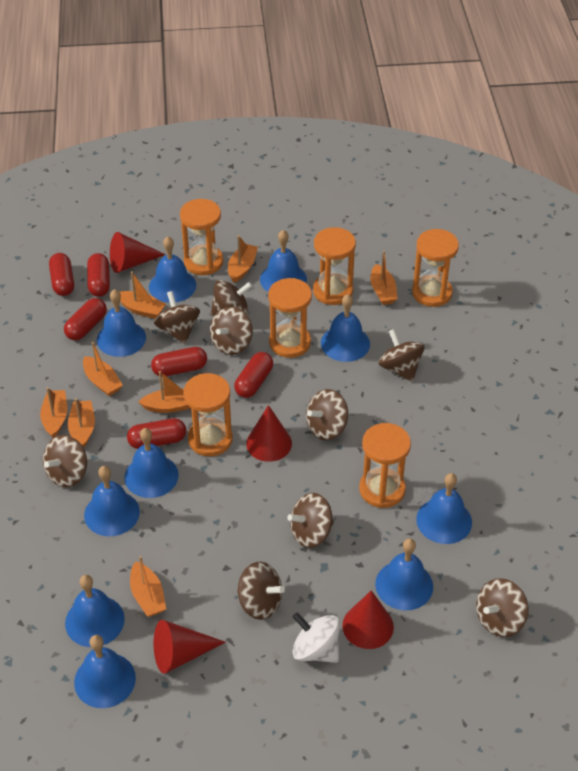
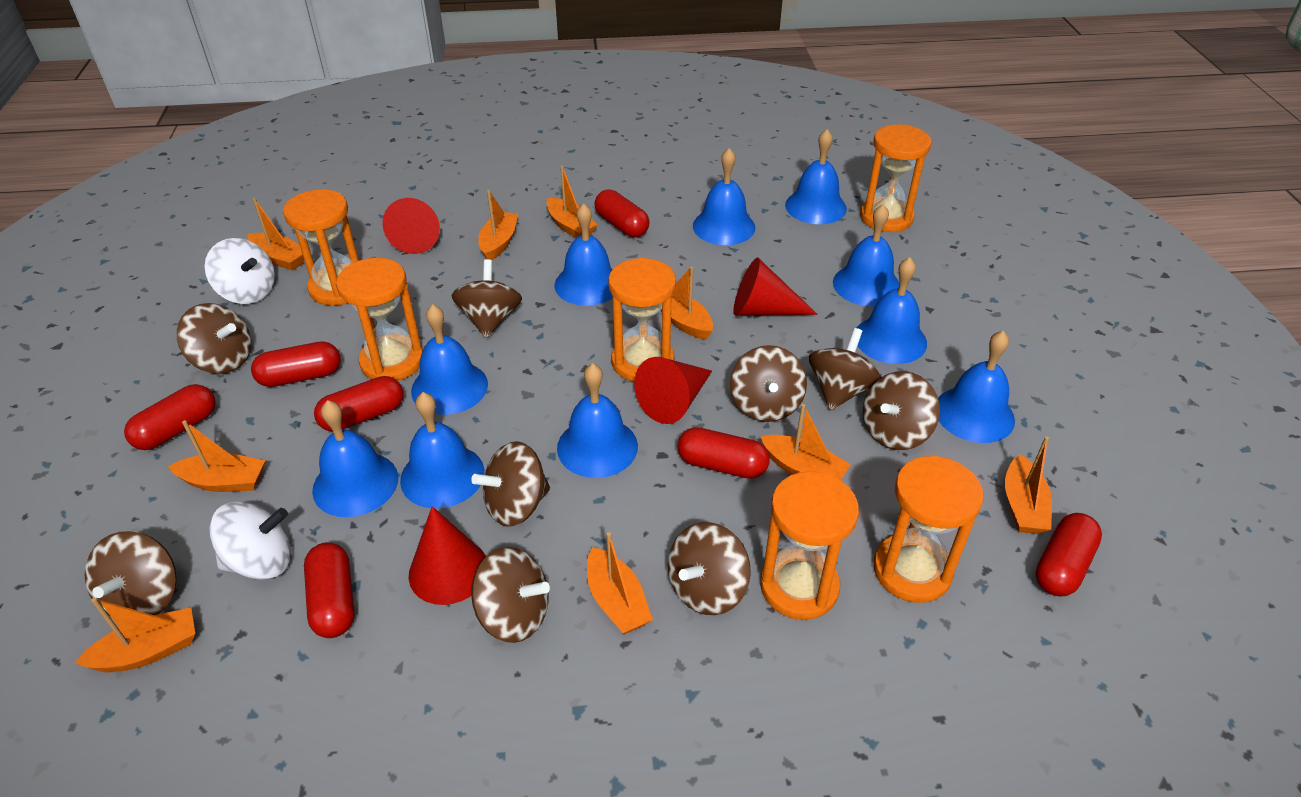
orange boat: 8 -> 9
red capsule: 6 -> 7
white spinning top: 1 -> 2

